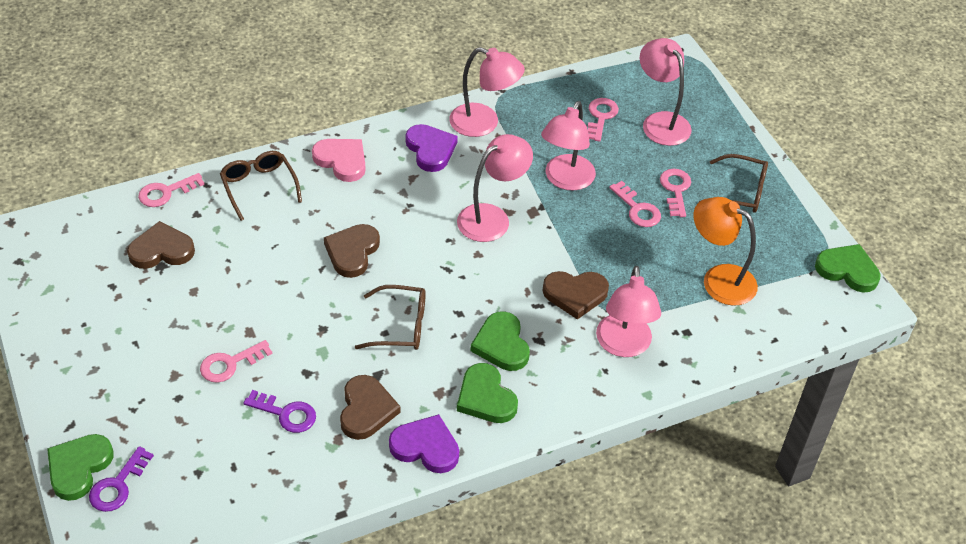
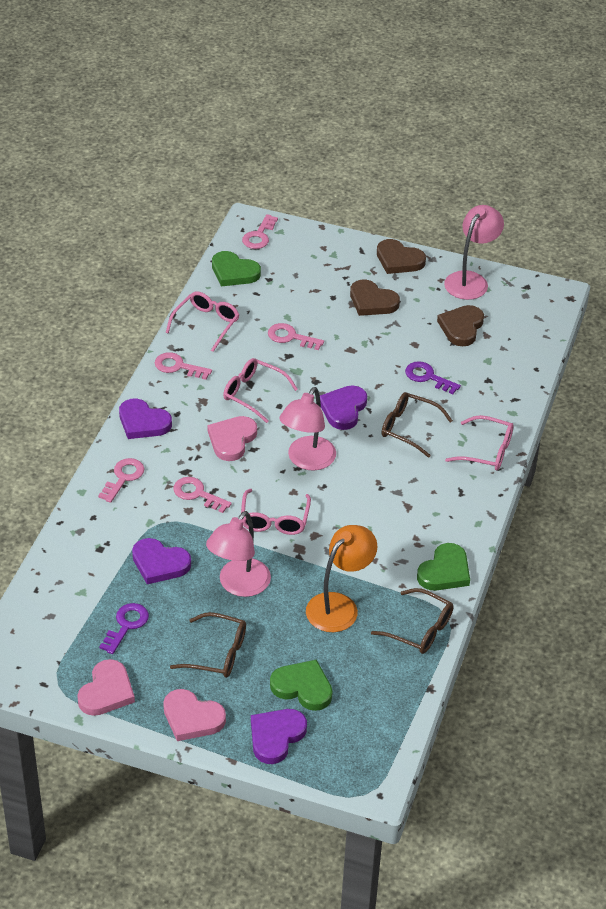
brown heart: 4 -> 3
green heart: 4 -> 3
pink glasses: 0 -> 4
pink heart: 1 -> 3
pink lamp: 5 -> 3
purple heart: 2 -> 4

